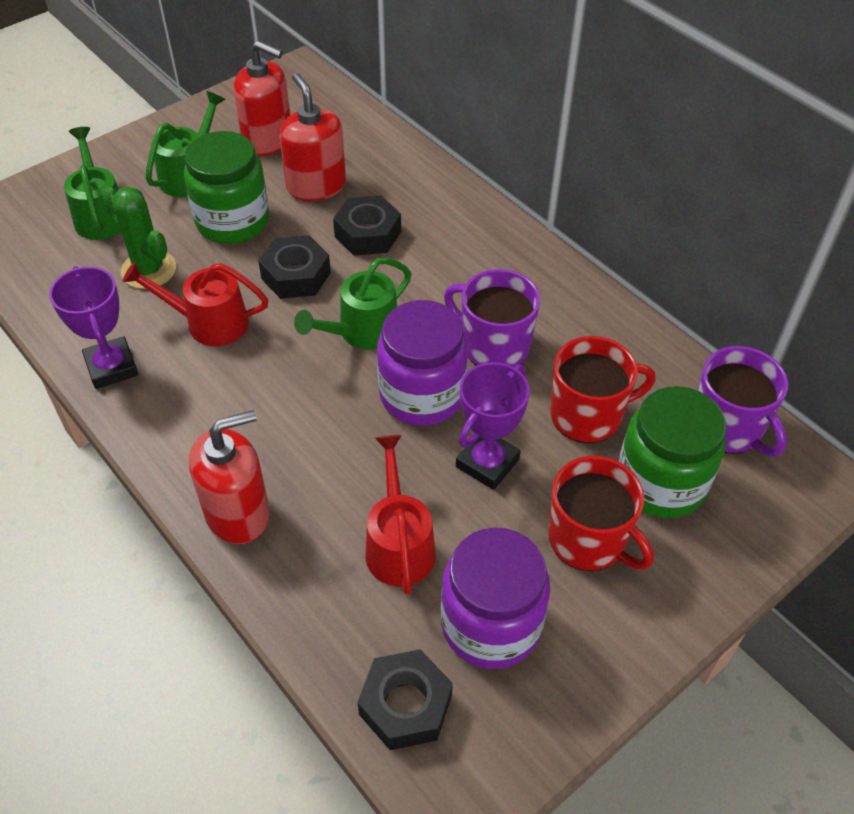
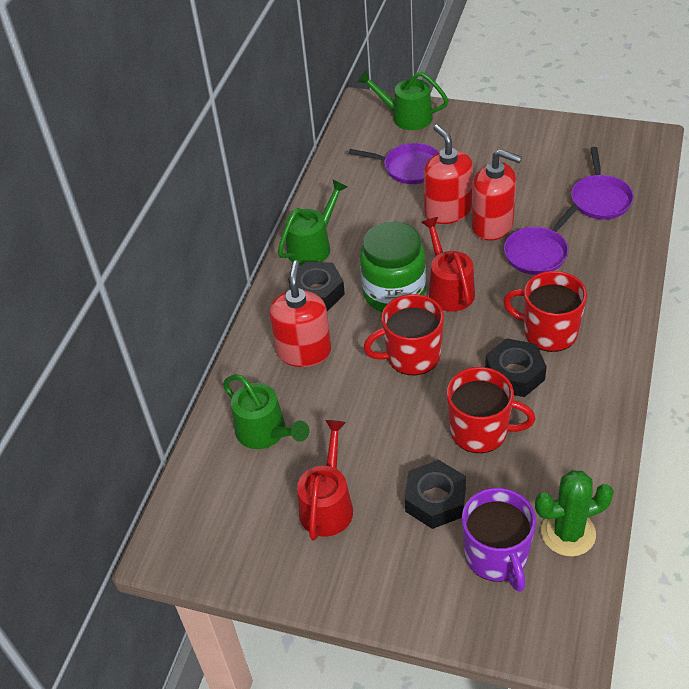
green jar: 2 -> 1
purple jar: 2 -> 0
purple mug: 2 -> 1
purple pan: 0 -> 3
purple trophy: 2 -> 0
red mug: 2 -> 3

